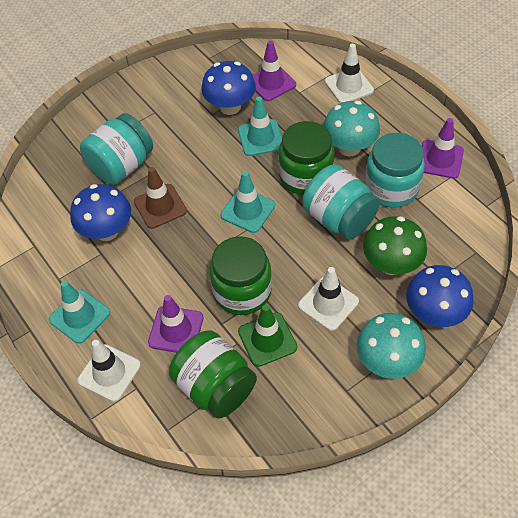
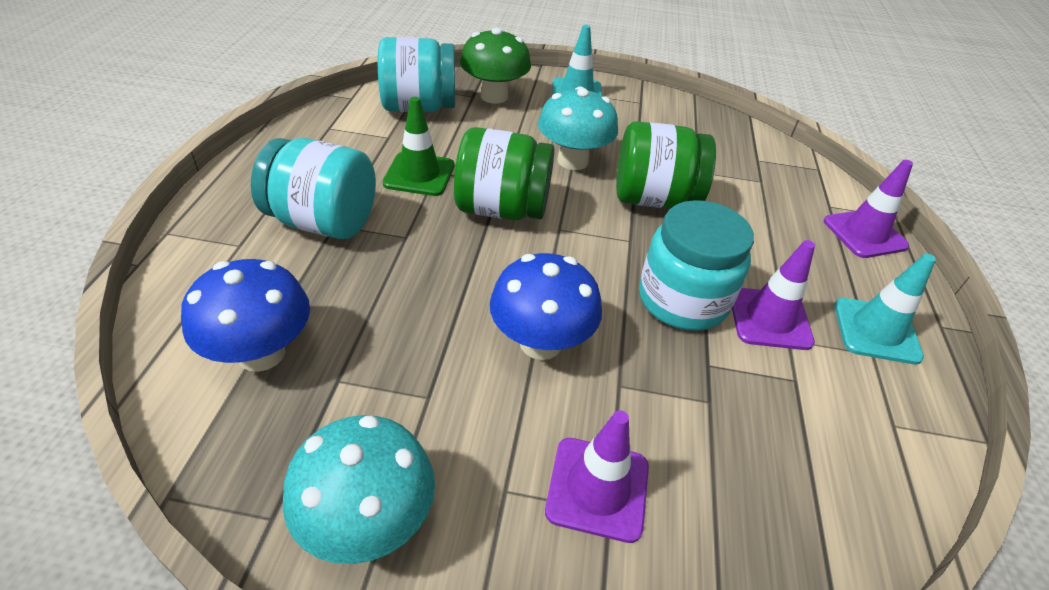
blue mushroom: 3 -> 2
brown traffic cone: 1 -> 0
green jar: 3 -> 2
turquoise traffic cone: 3 -> 2
white traffic cone: 3 -> 0

